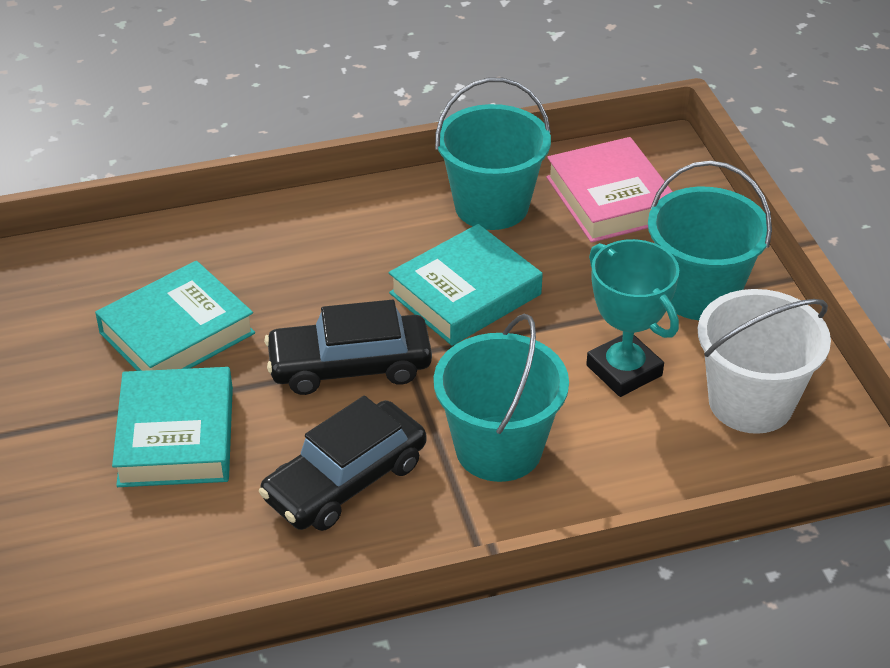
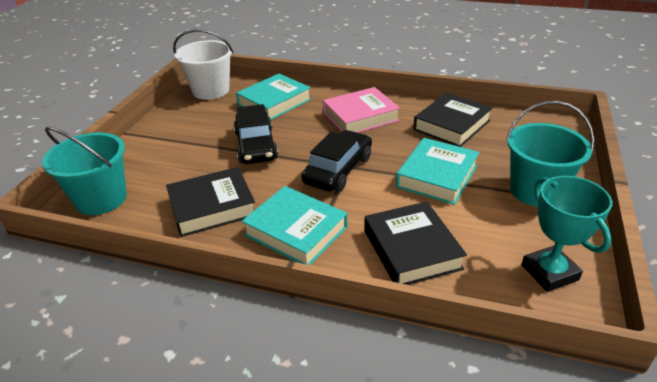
black book: 0 -> 3
turquoise bucket: 3 -> 2

